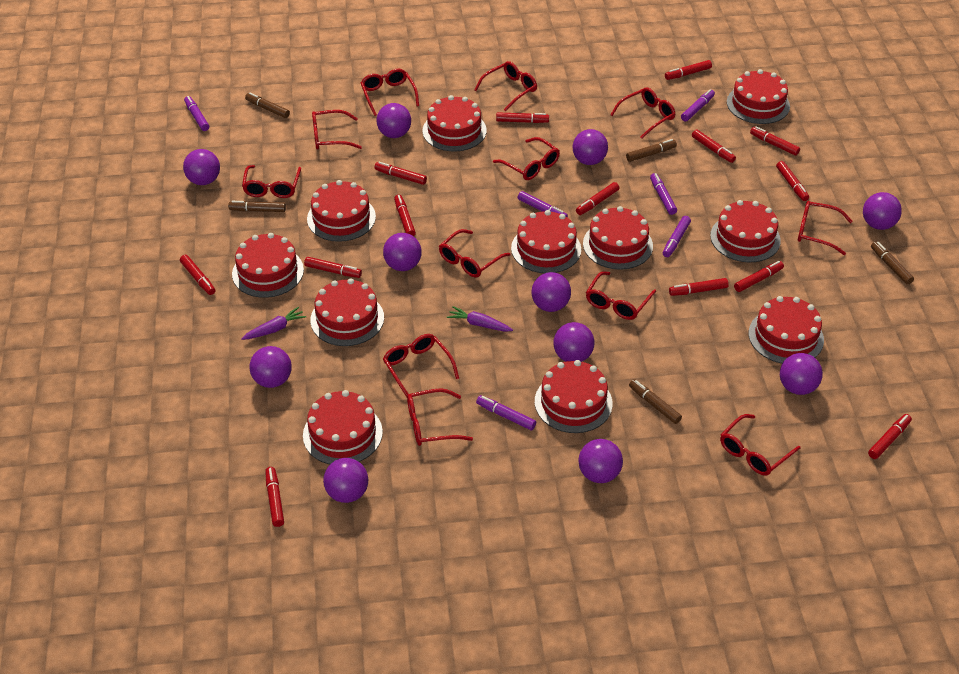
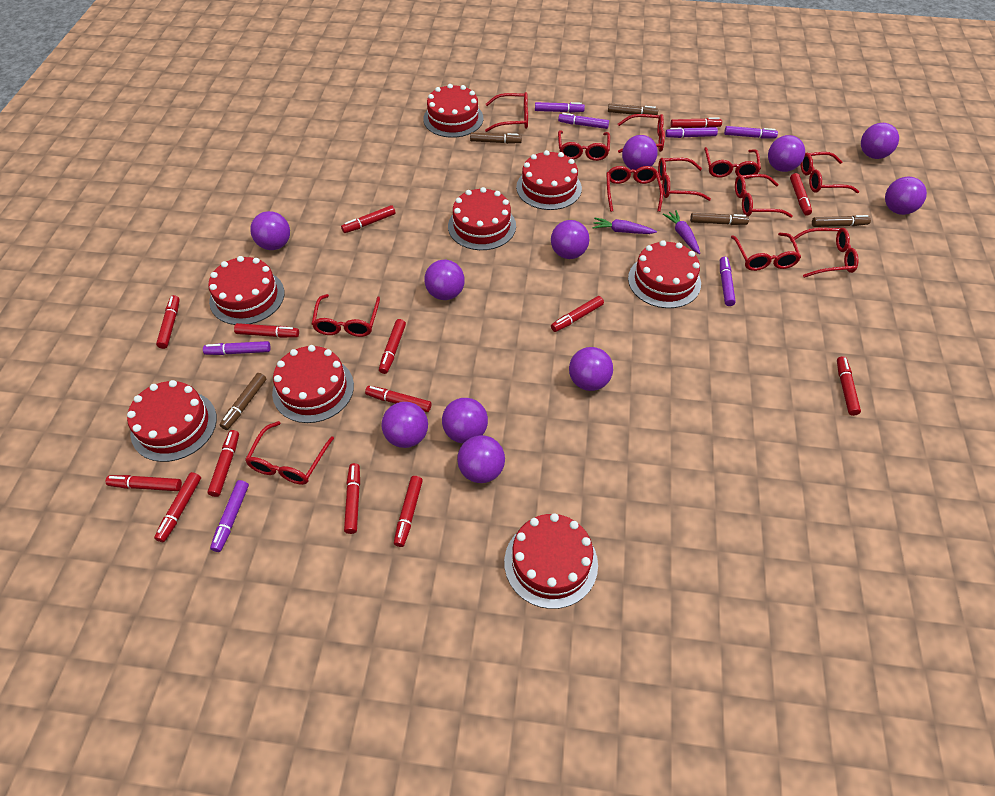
purple marker: 6 -> 7
red cake: 11 -> 8

